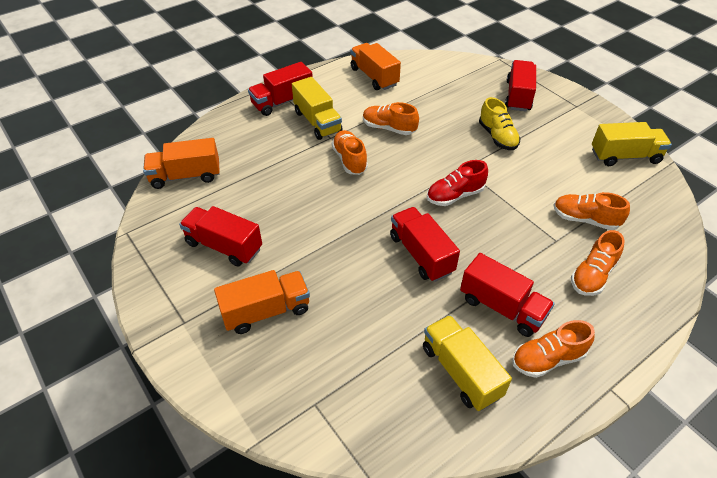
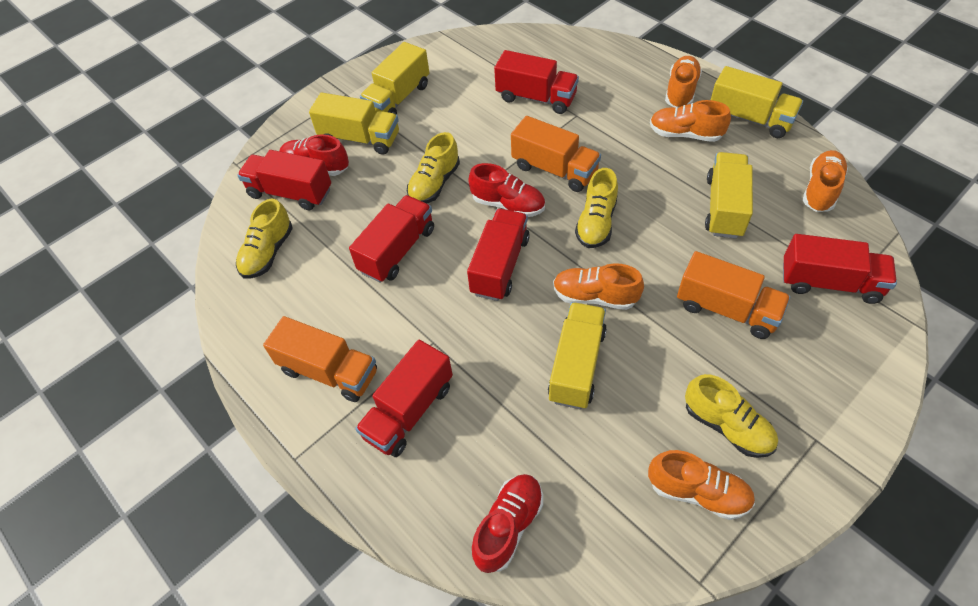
red shoe: 1 -> 3
red truck: 5 -> 6
yellow shoe: 1 -> 4
yellow truck: 3 -> 5

